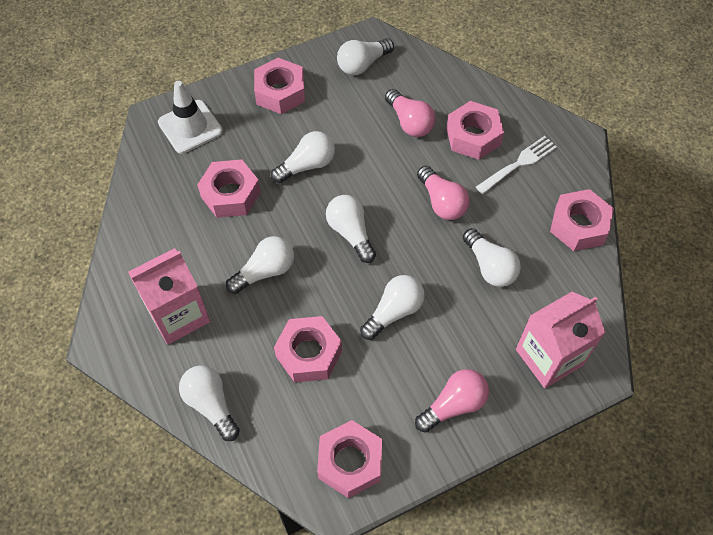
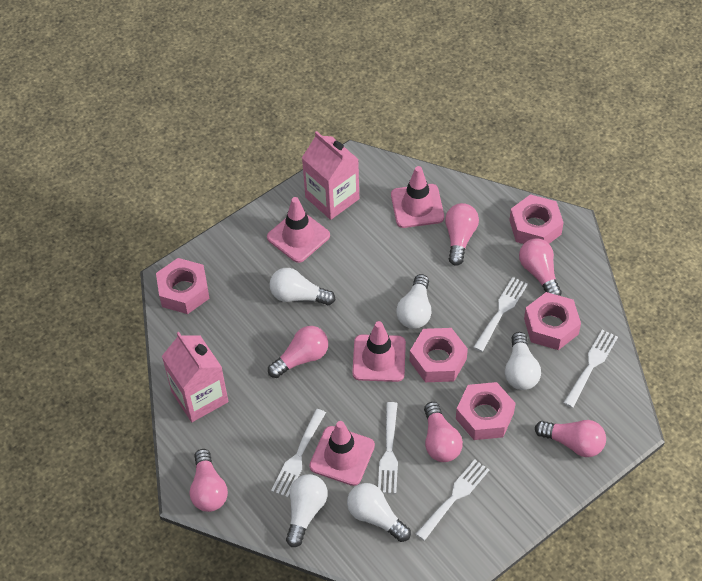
pink light bulb: 3 -> 6
pink nut: 6 -> 5
pink traffic cone: 0 -> 4
white fork: 1 -> 5
white light bulb: 7 -> 5
white traffic cone: 1 -> 0

